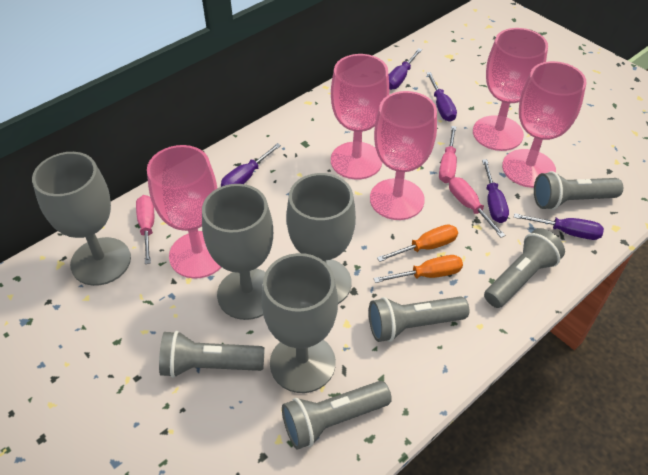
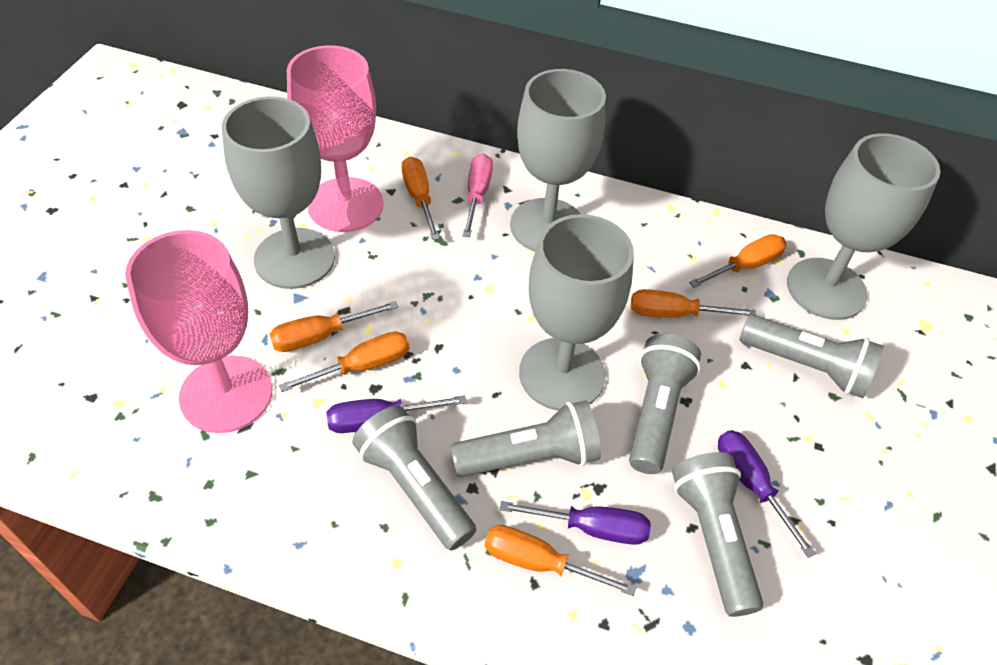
orange screwdriver: 2 -> 6
pink goblet: 5 -> 2
pink screwdriver: 3 -> 1
purple screwdriver: 5 -> 3

